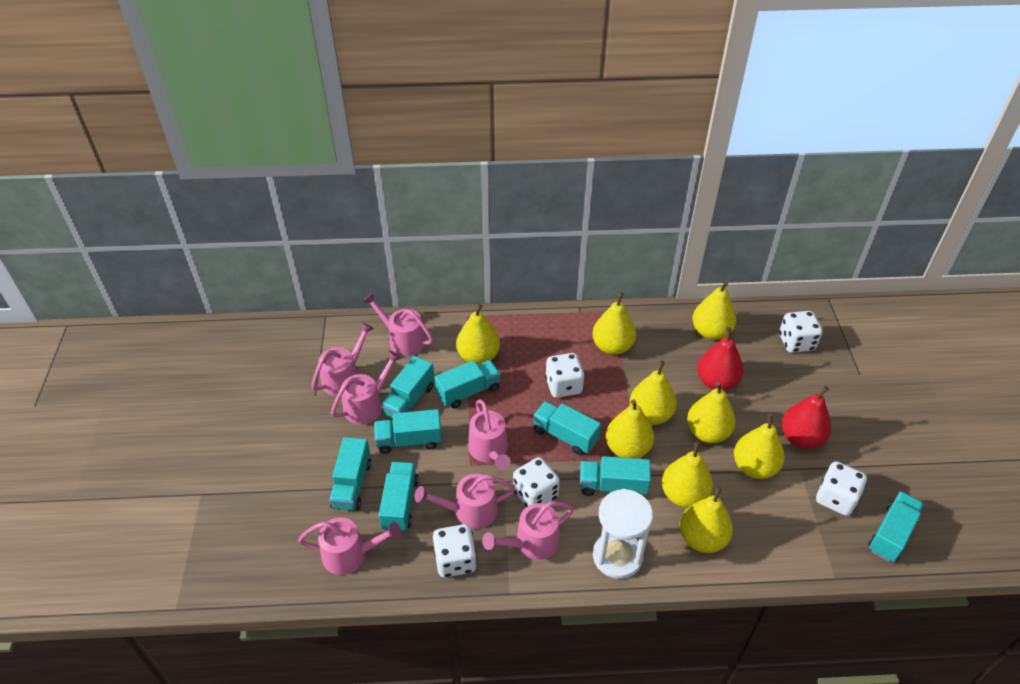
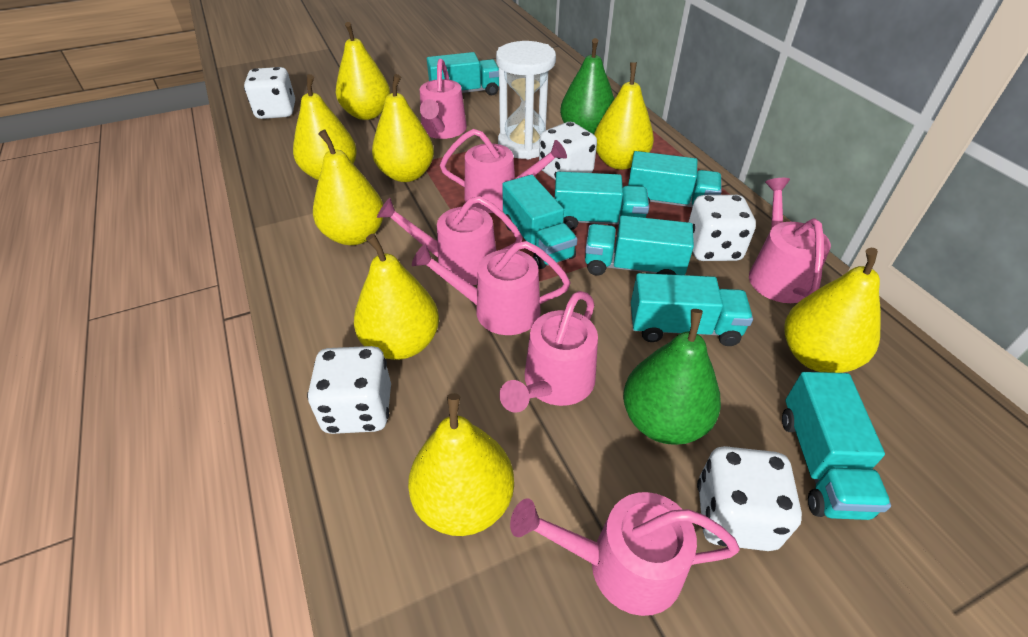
green pear: 0 -> 2
red pear: 2 -> 0
turquoise truck: 8 -> 7
yellow pear: 9 -> 8

